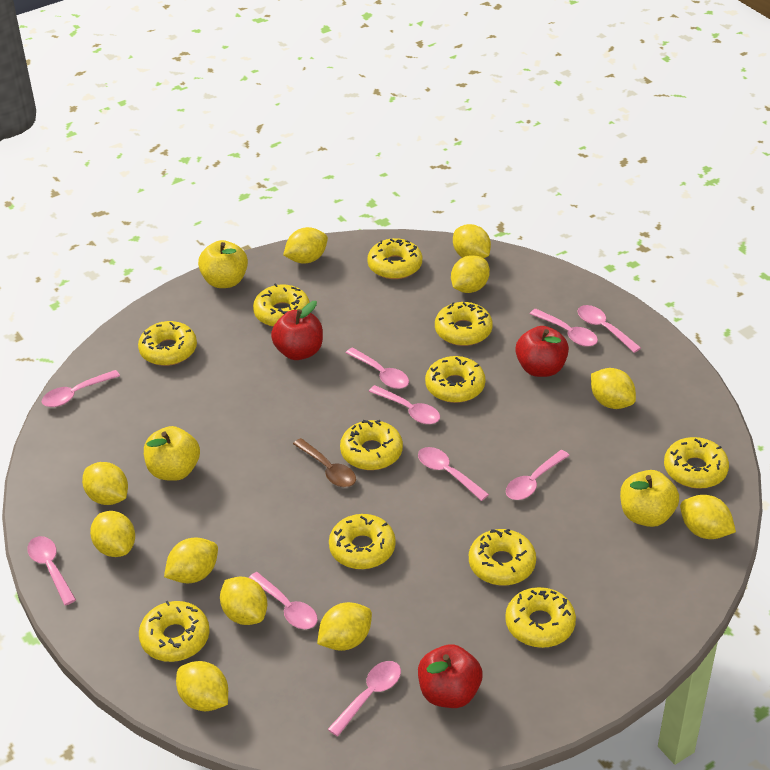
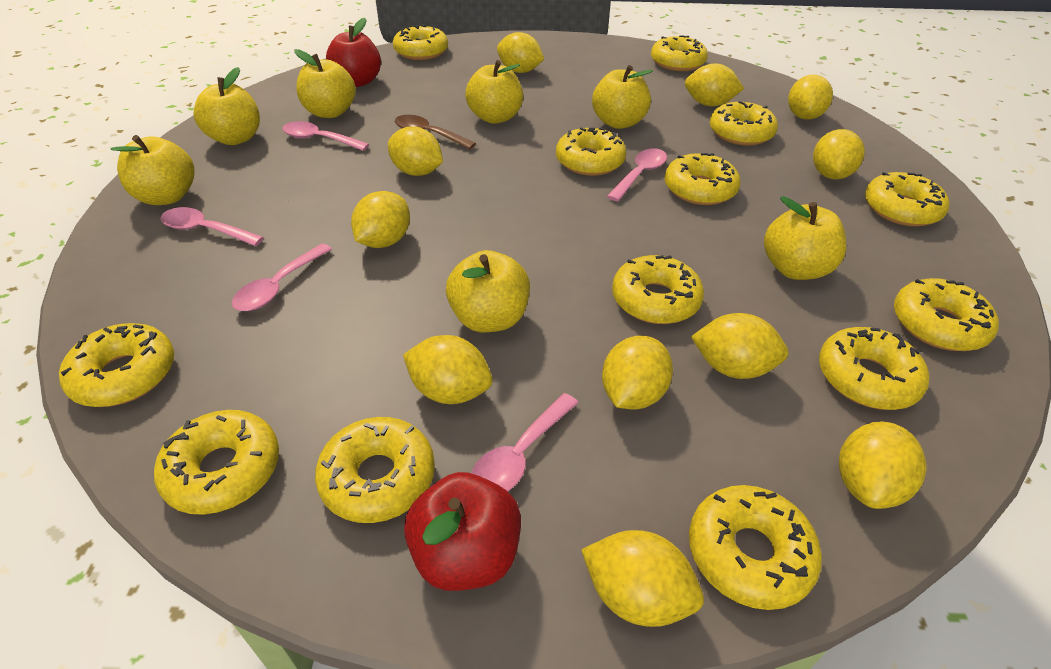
pink spoon: 10 -> 5
red apple: 3 -> 2
yellow apple: 3 -> 7
yellow donut: 11 -> 13

